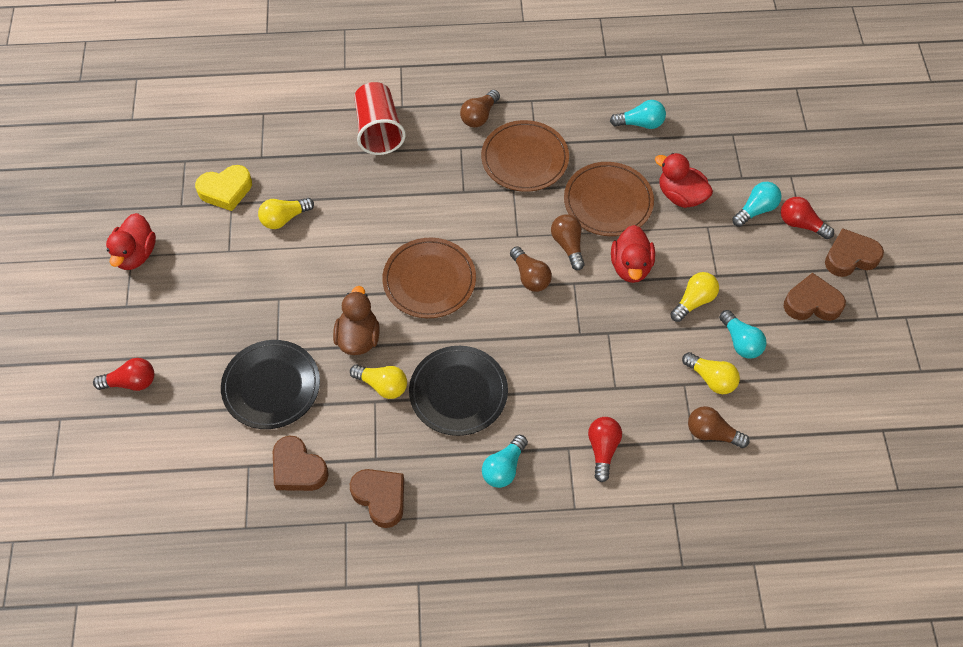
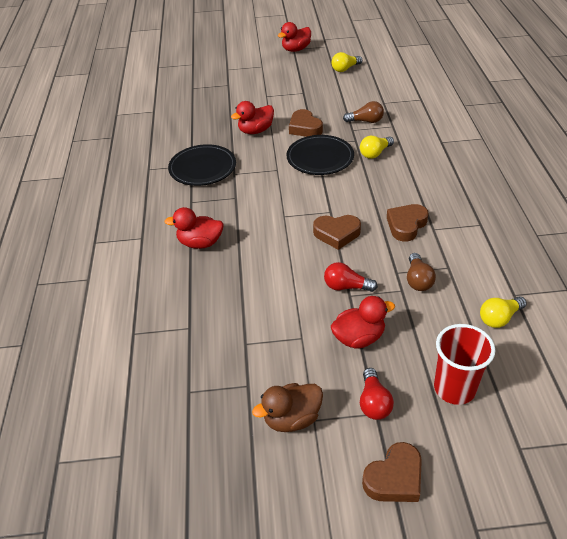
brown light bulb: 4 -> 2
brown plate: 3 -> 0
red duck: 3 -> 4
red light bulb: 3 -> 2
turquoise light bulb: 4 -> 0
yellow heart: 1 -> 0
yellow light bulb: 4 -> 3

